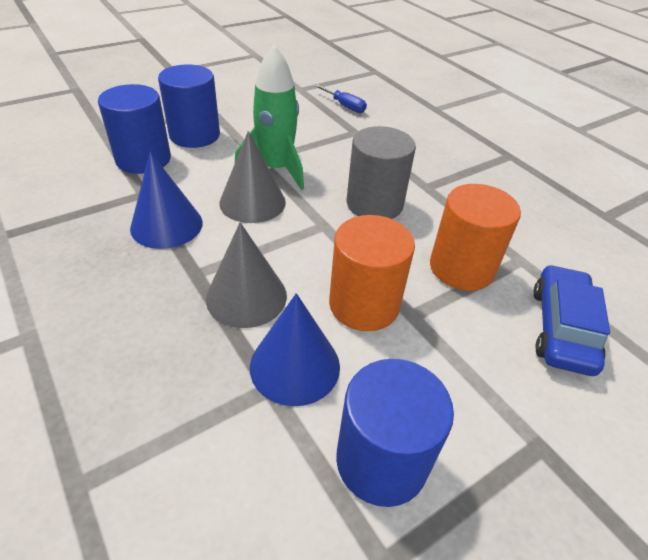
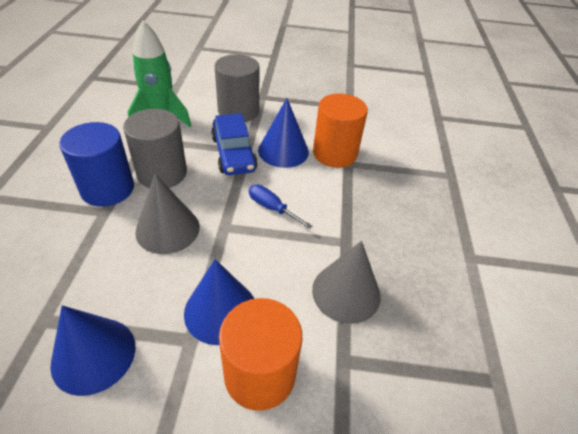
blue cone: 2 -> 3
blue cylinder: 3 -> 1
grey cylinder: 1 -> 2

